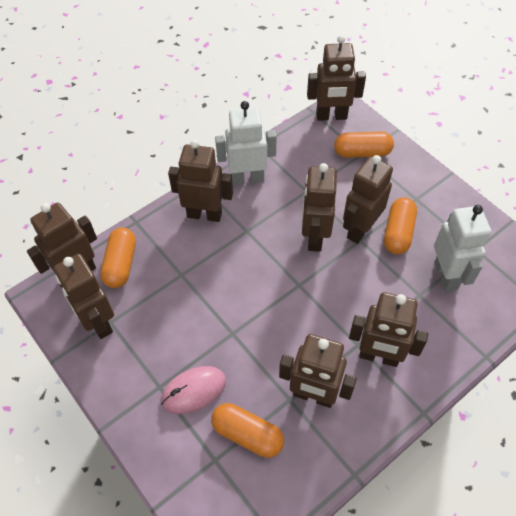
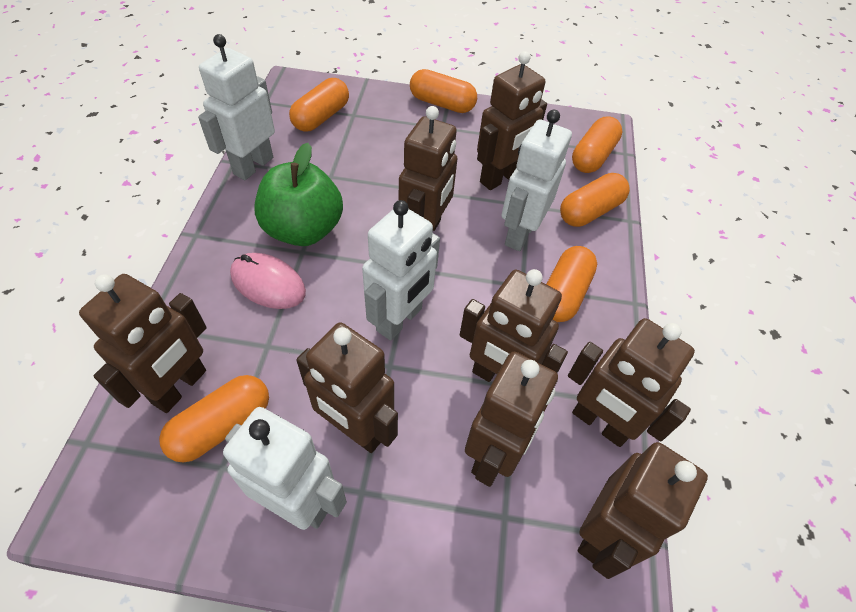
green apple: 0 -> 1
orange capsule: 4 -> 6
white robot: 2 -> 4

